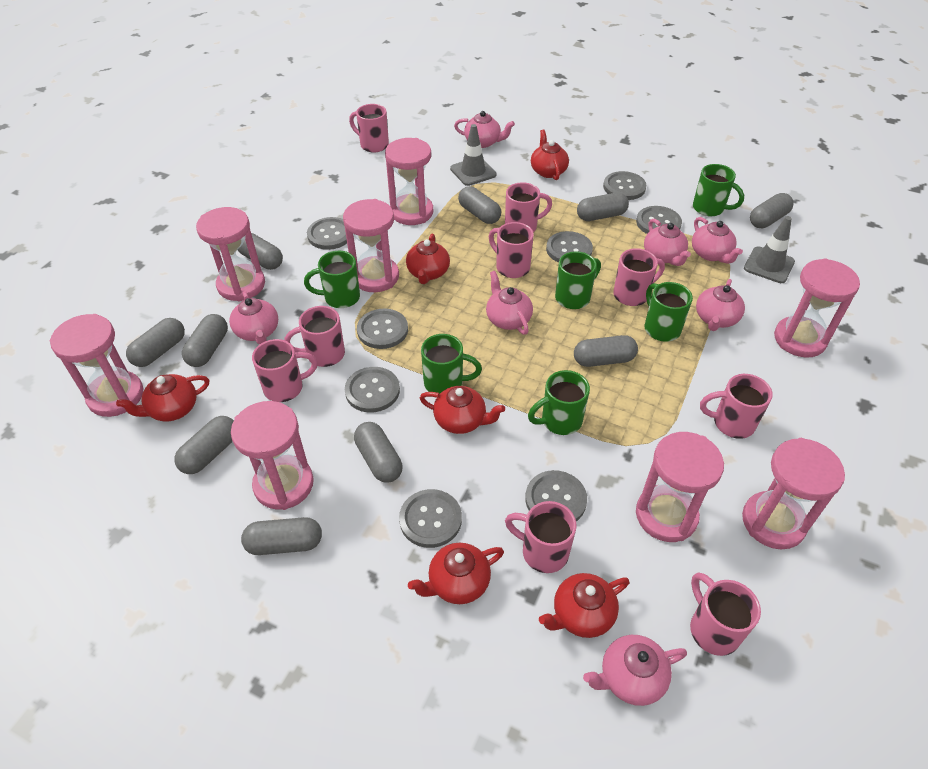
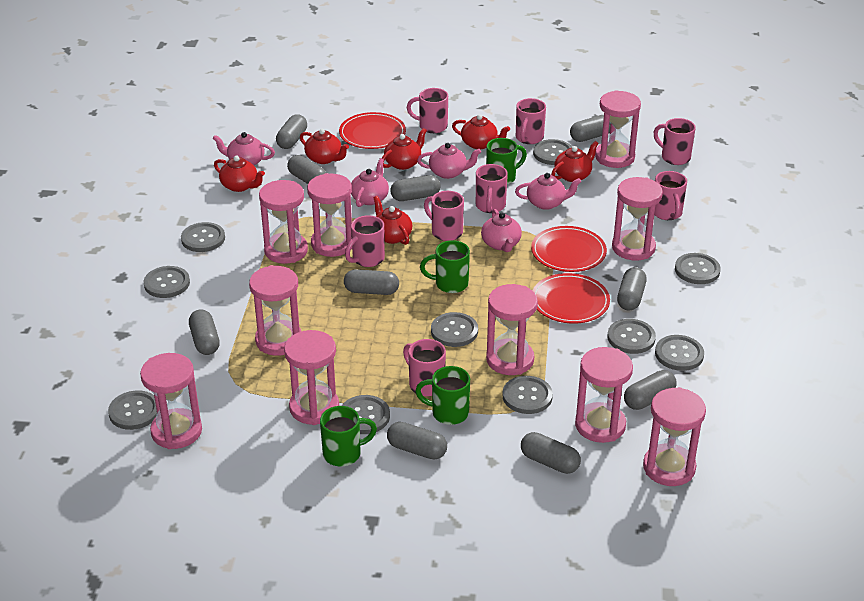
green mug: 6 -> 4
grey button: 8 -> 10
grey traffic cone: 2 -> 0
pink hourglass: 8 -> 10
pink mug: 9 -> 8
pink teapot: 7 -> 5
red plate: 0 -> 3

